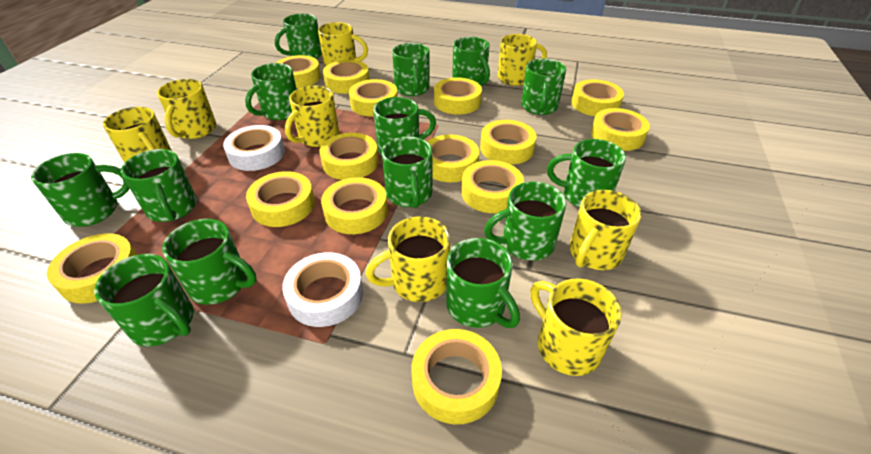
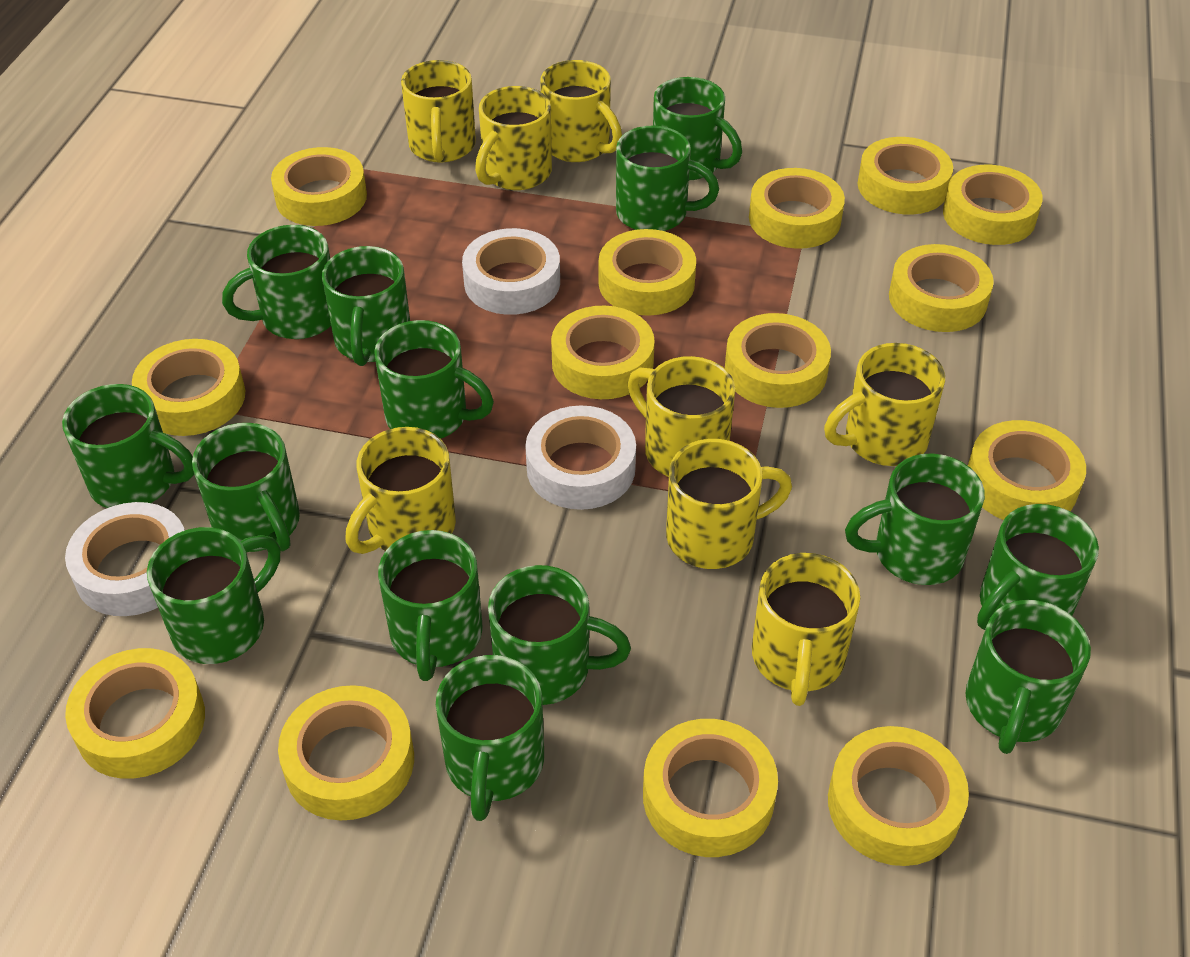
white tape: 2 -> 3

